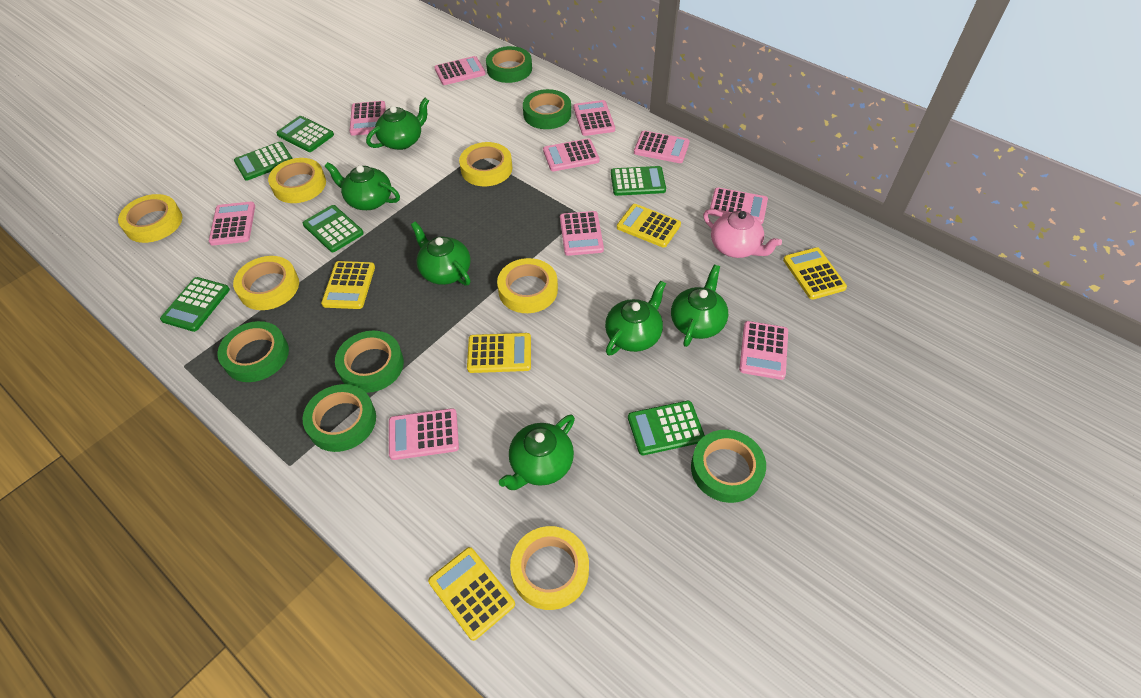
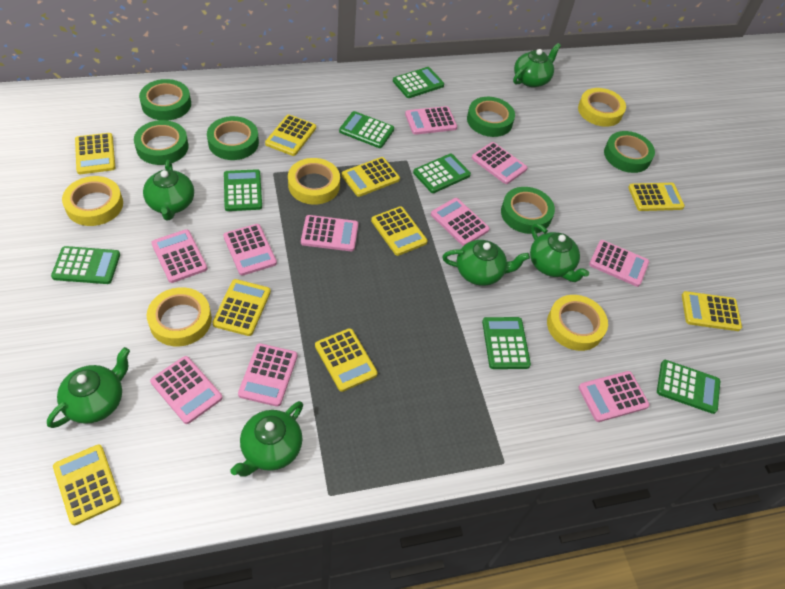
green calculator: 6 -> 7
pink teapot: 1 -> 0
yellow calculator: 5 -> 9
yellow tape: 6 -> 5

